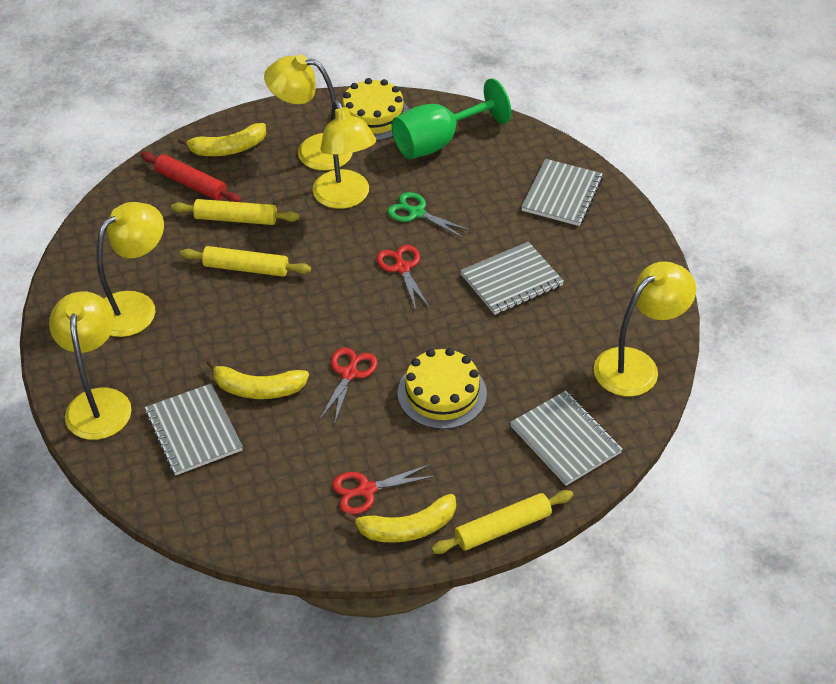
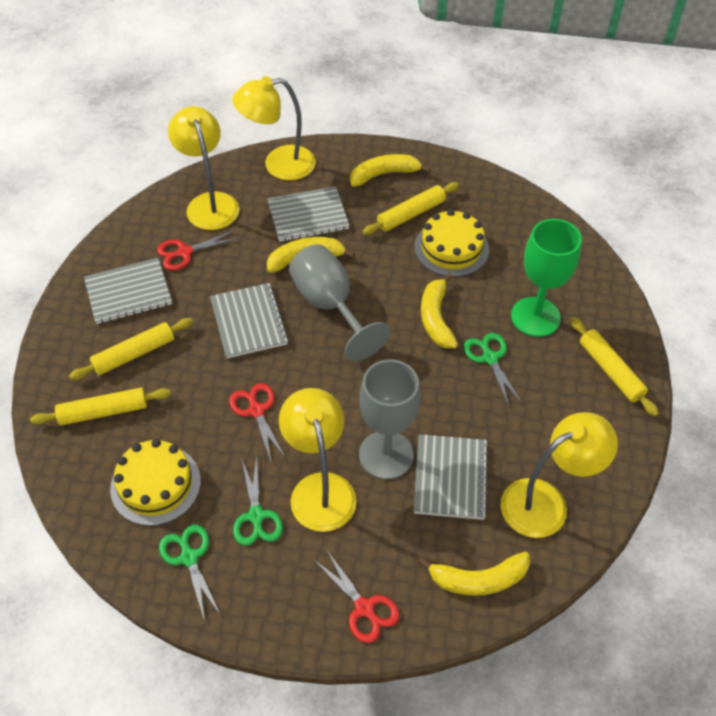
green scissors: 1 -> 3
grey goblet: 0 -> 2
red rolling pin: 1 -> 0
yellow banana: 3 -> 4
yellow lamp: 5 -> 4
yellow rolling pin: 3 -> 4

